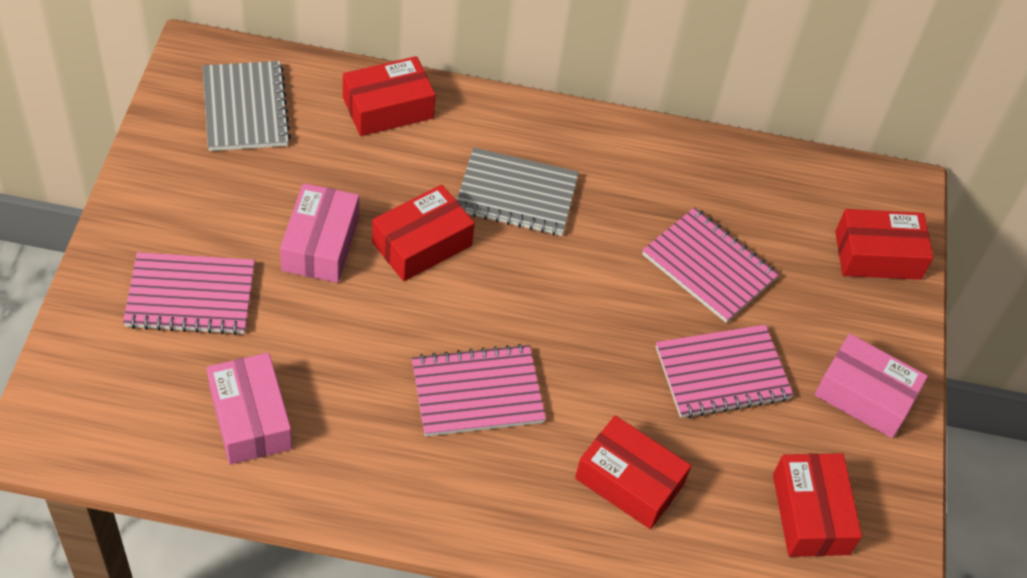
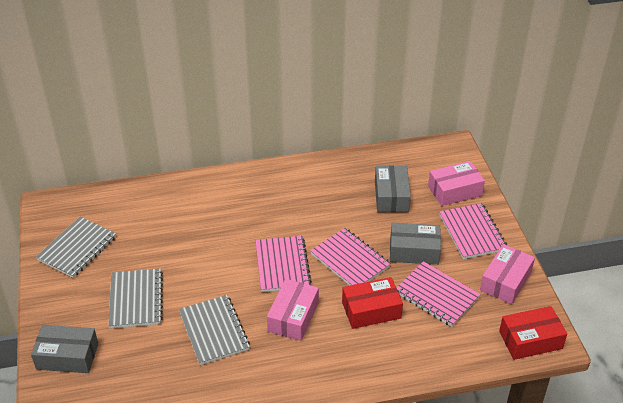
grey box: 0 -> 3
grey notebook: 2 -> 3
red box: 5 -> 2

